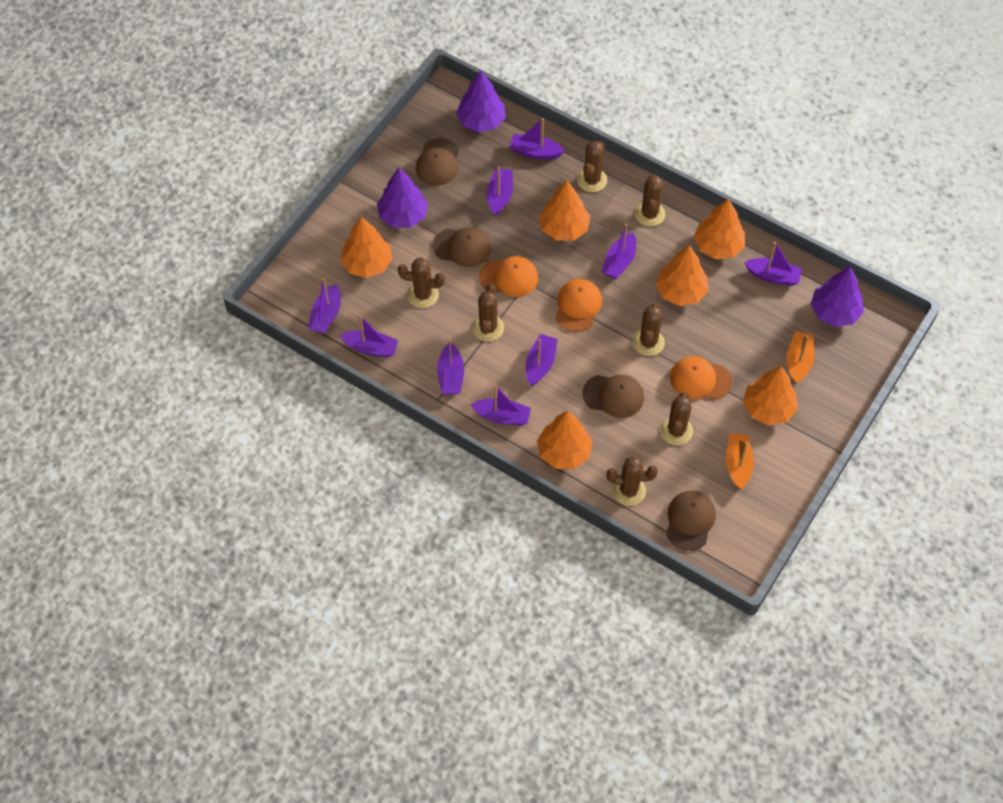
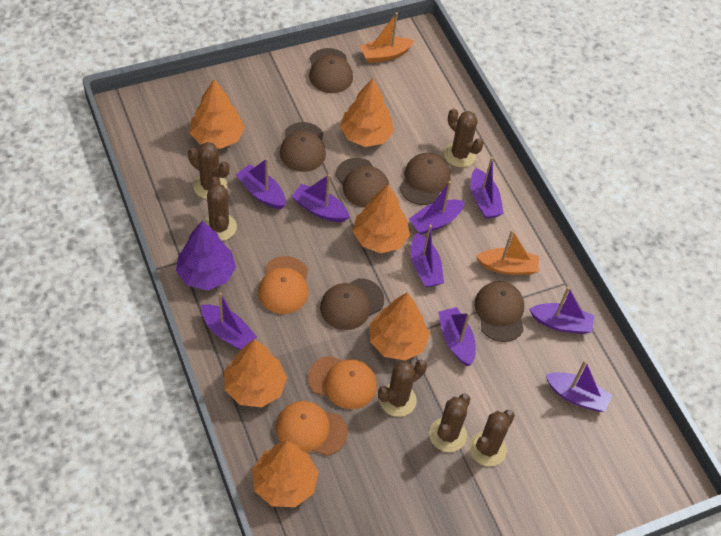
brown cactus: 7 -> 6
brown cap: 4 -> 6
purple tree: 3 -> 1

